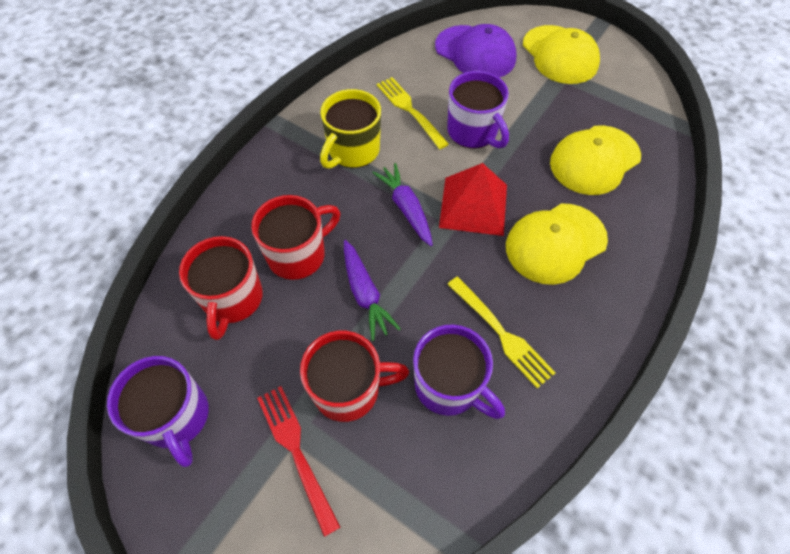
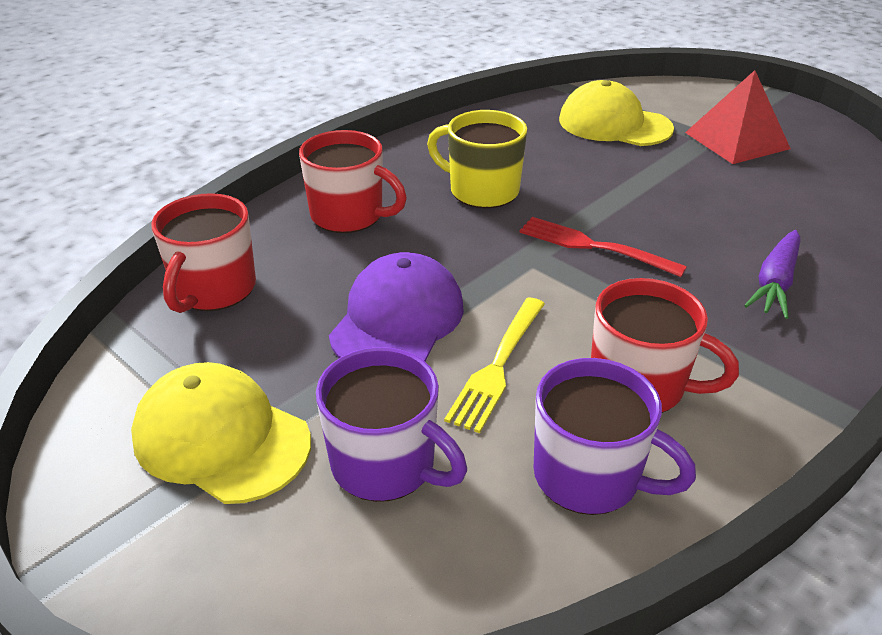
purple carrot: 2 -> 1
purple mug: 3 -> 2
yellow cap: 3 -> 2
yellow fork: 2 -> 1

